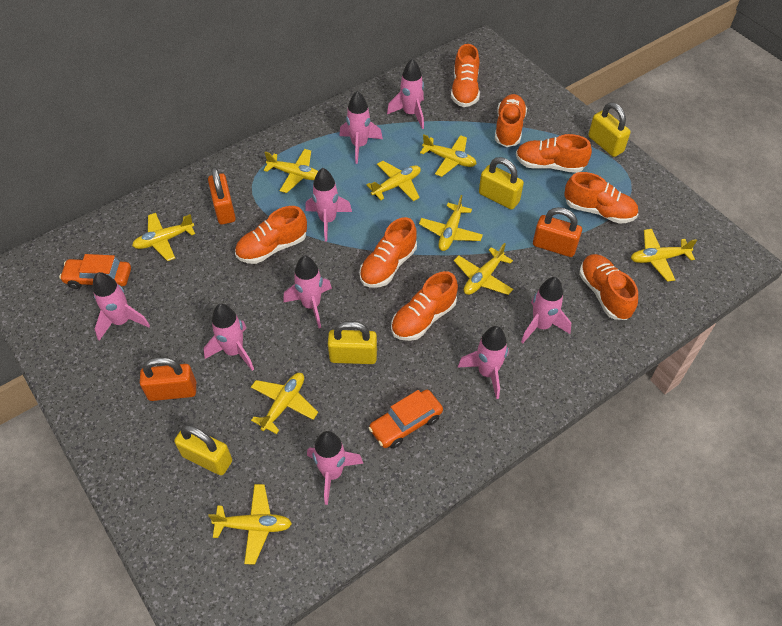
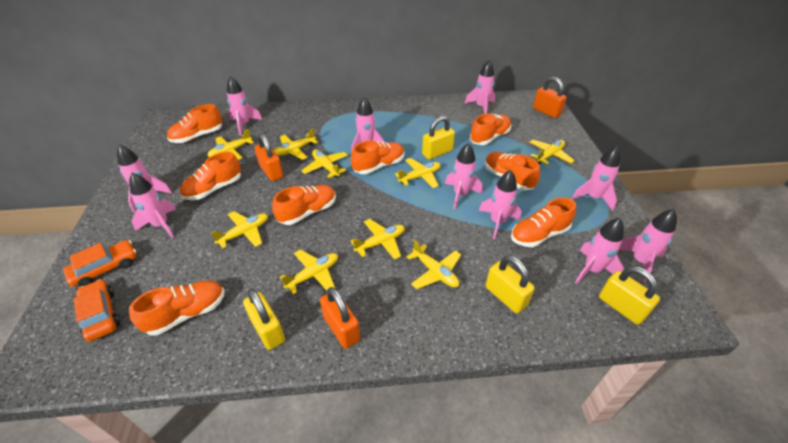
pink rocket: 9 -> 10

